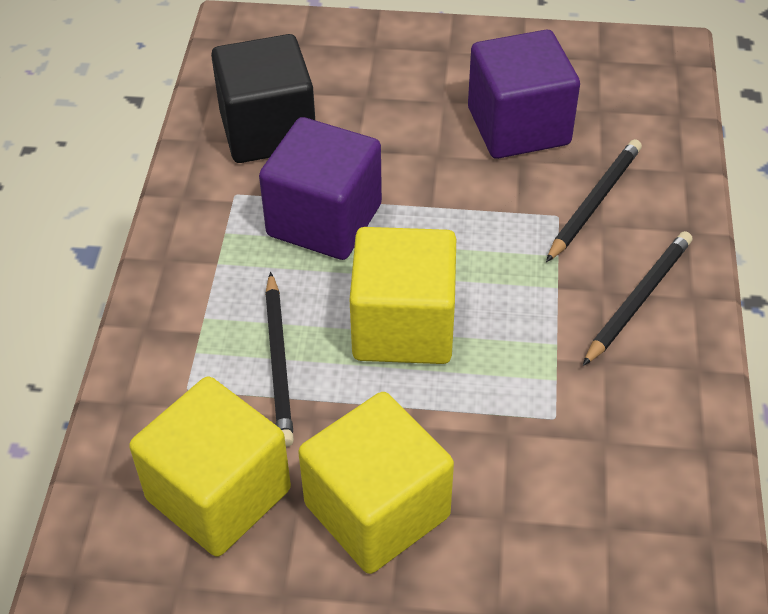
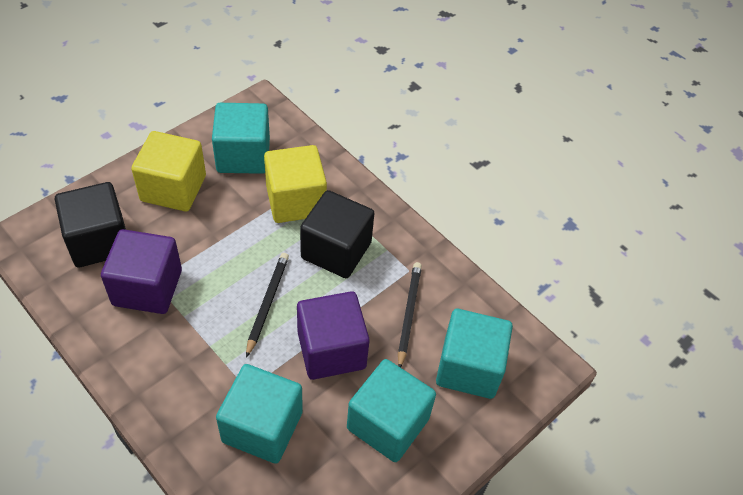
black cube: 1 -> 2
black pencil: 3 -> 2
turquoise cube: 0 -> 4
yellow cube: 3 -> 2

